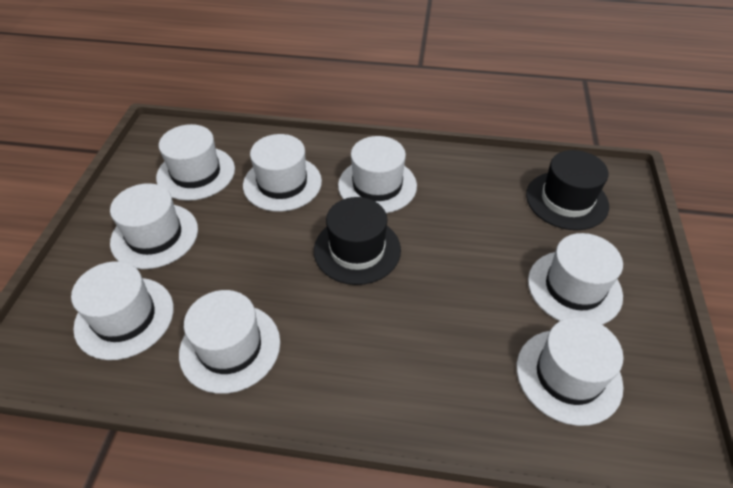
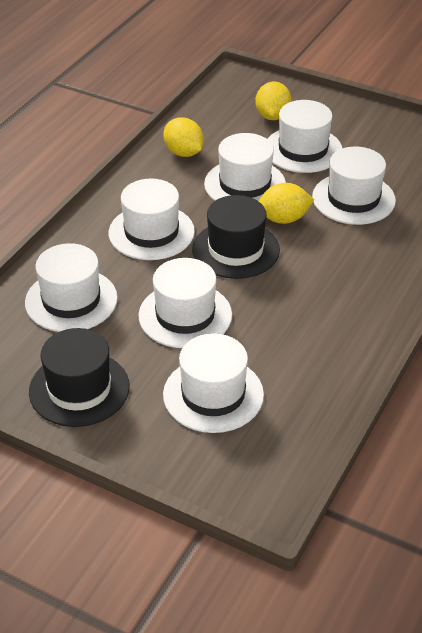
white hat: 8 -> 7
yellow lemon: 0 -> 3

